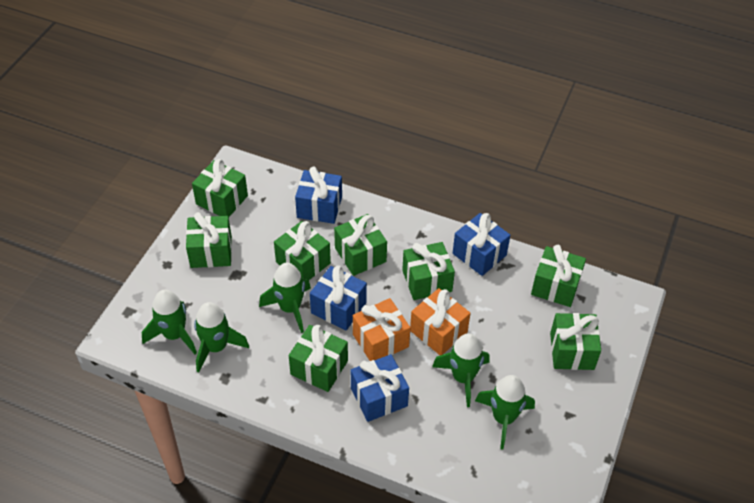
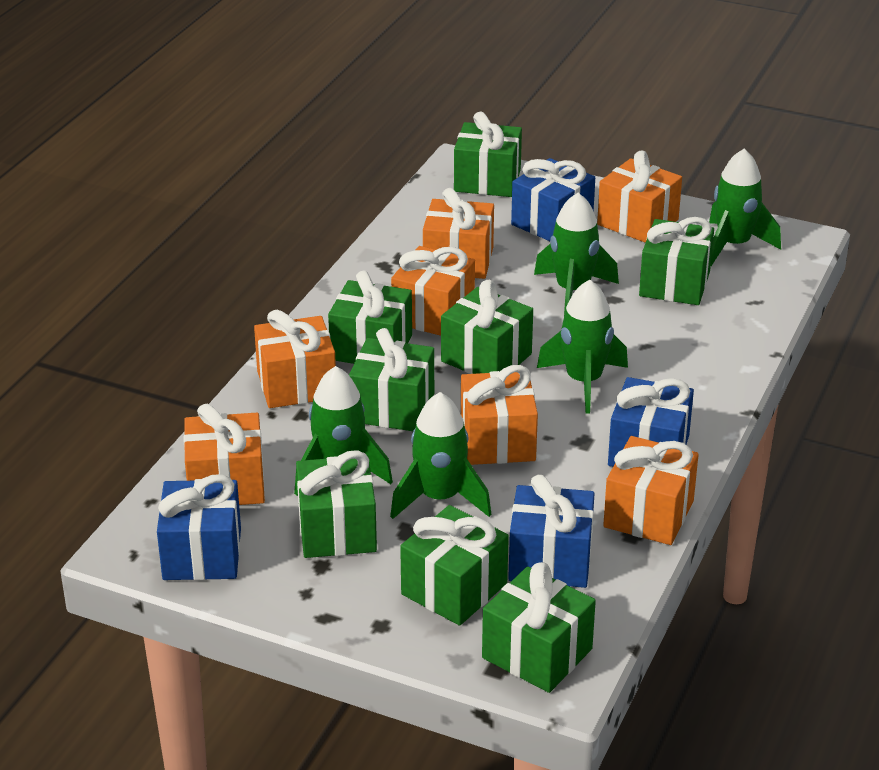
orange gift: 2 -> 7

